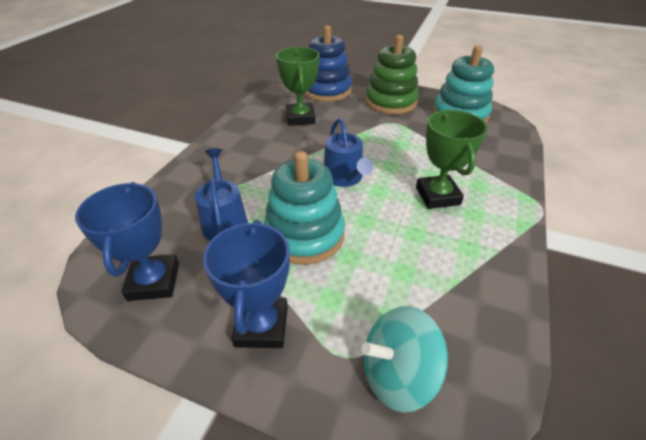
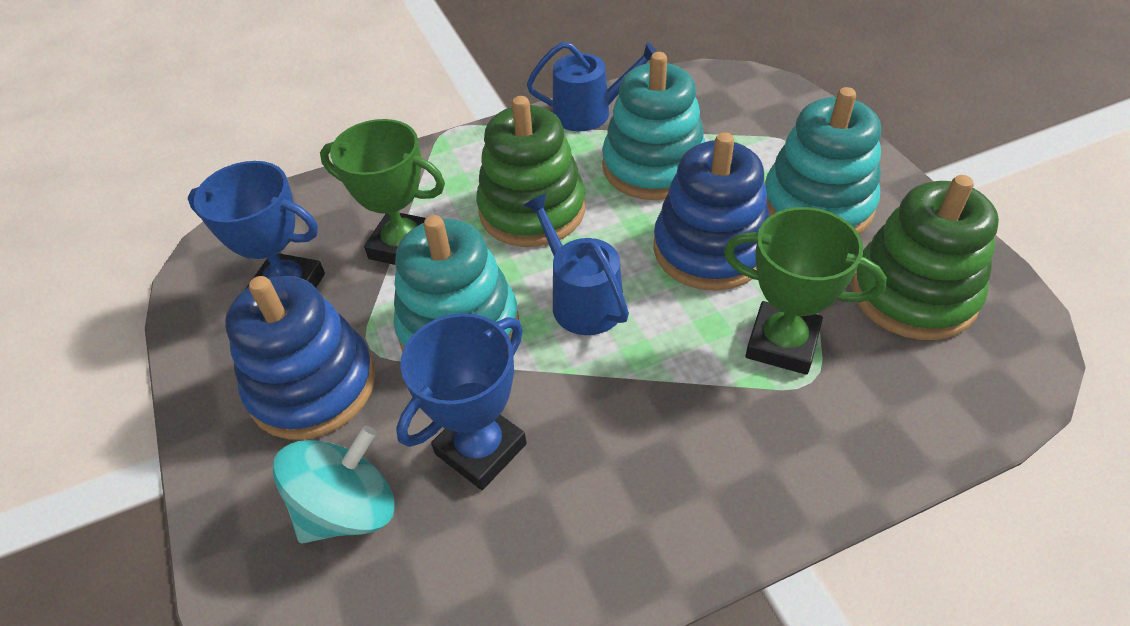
blue stacking toy: 1 -> 2
green stacking toy: 1 -> 2
turquoise stacking toy: 2 -> 3

